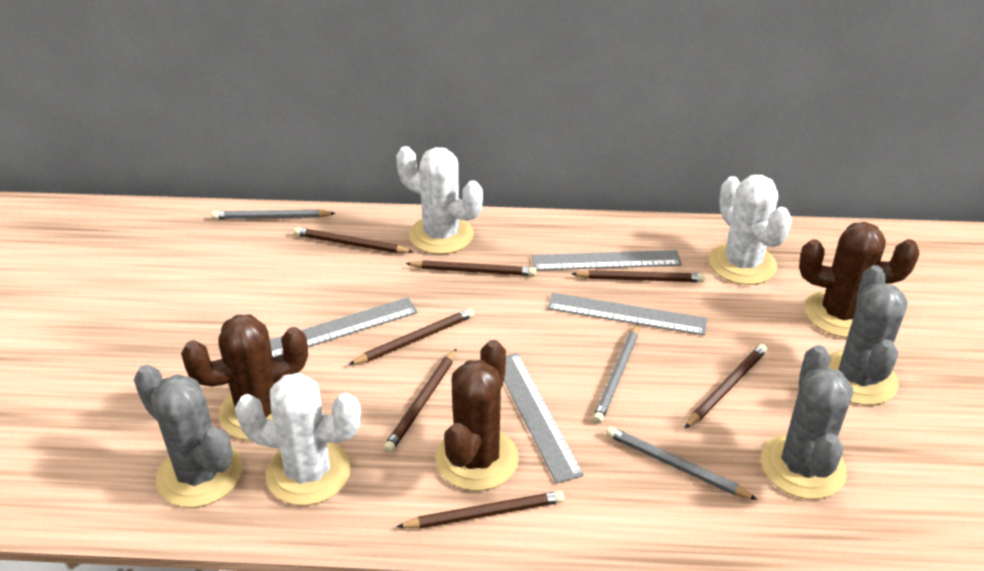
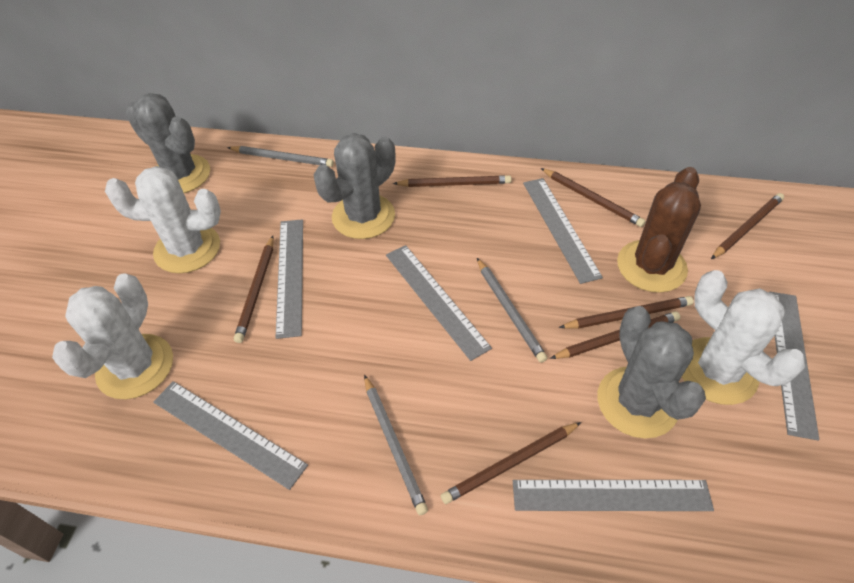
brown cactus: 3 -> 1
grey ruler: 4 -> 6

